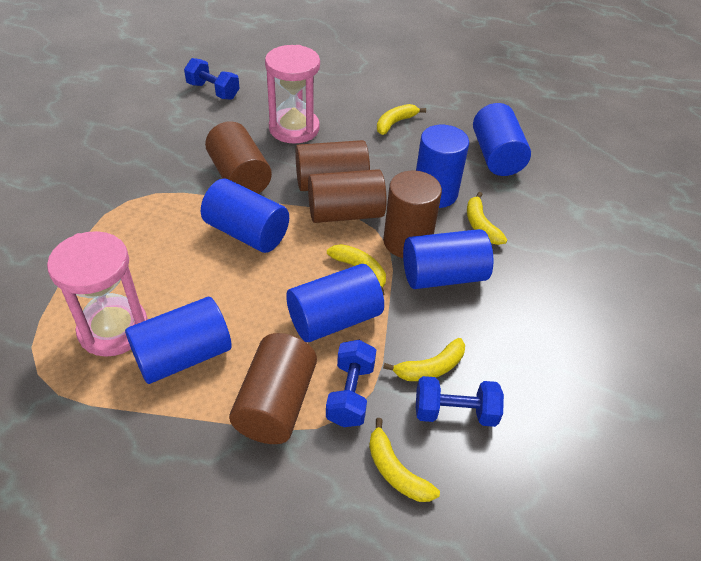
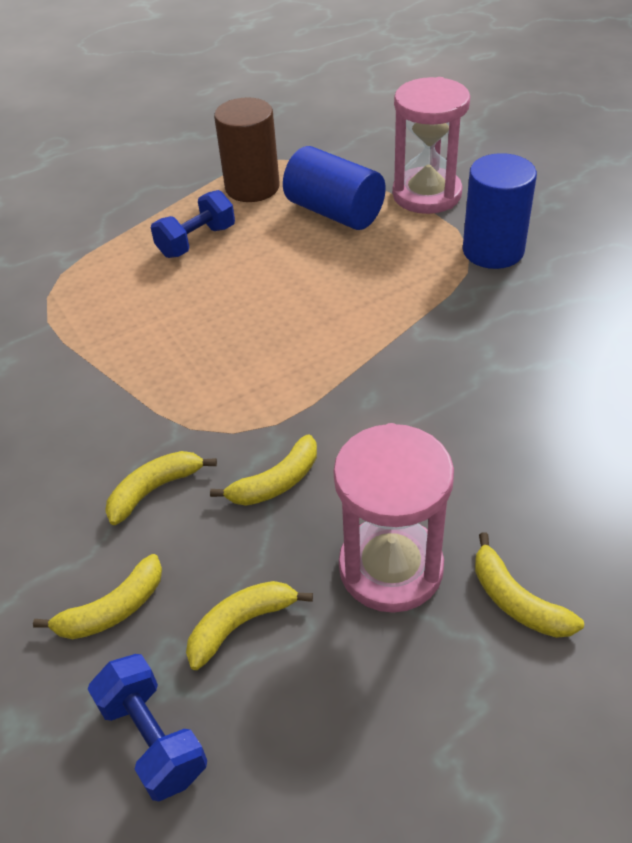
blue cylinder: 6 -> 2
blue dumbbell: 3 -> 2
brown cylinder: 5 -> 1

